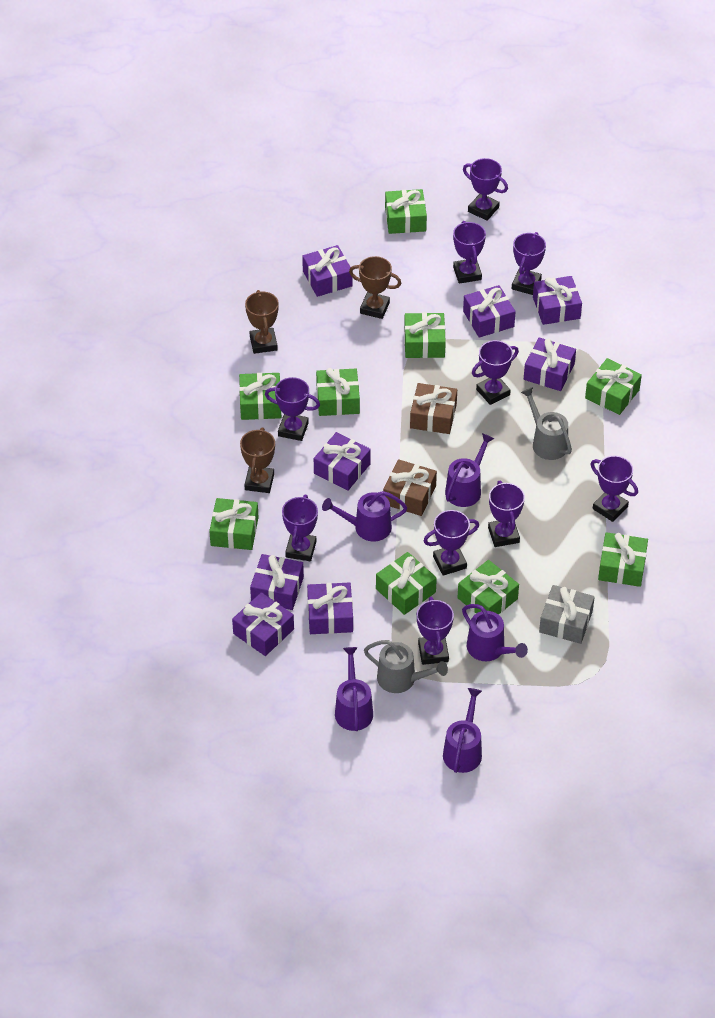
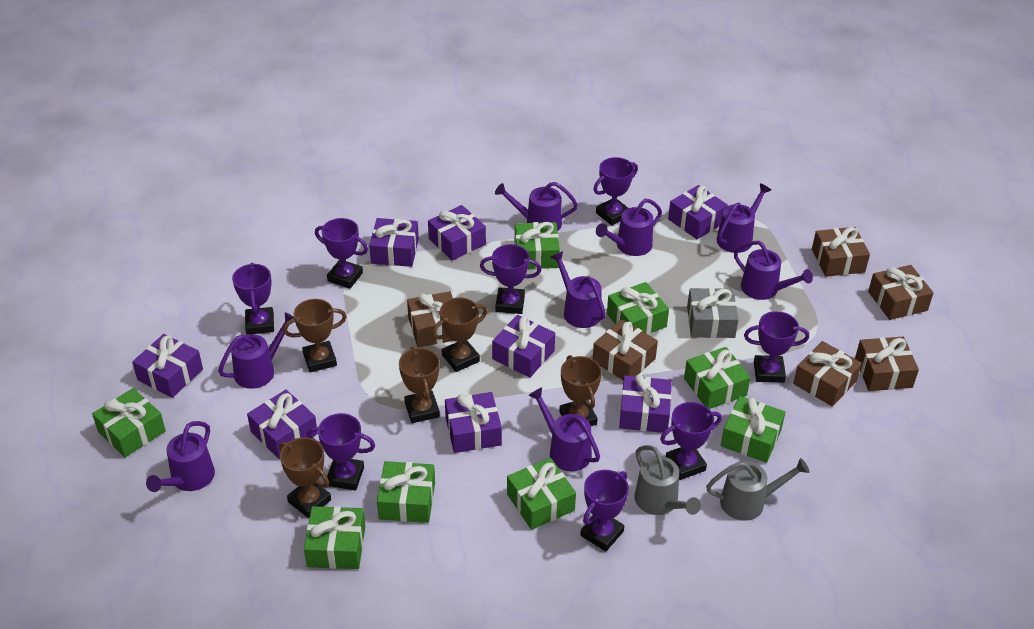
brown gift: 2 -> 6
brown trophy: 3 -> 5
green gift: 9 -> 8
purple trophy: 10 -> 8
purple watering can: 5 -> 8

